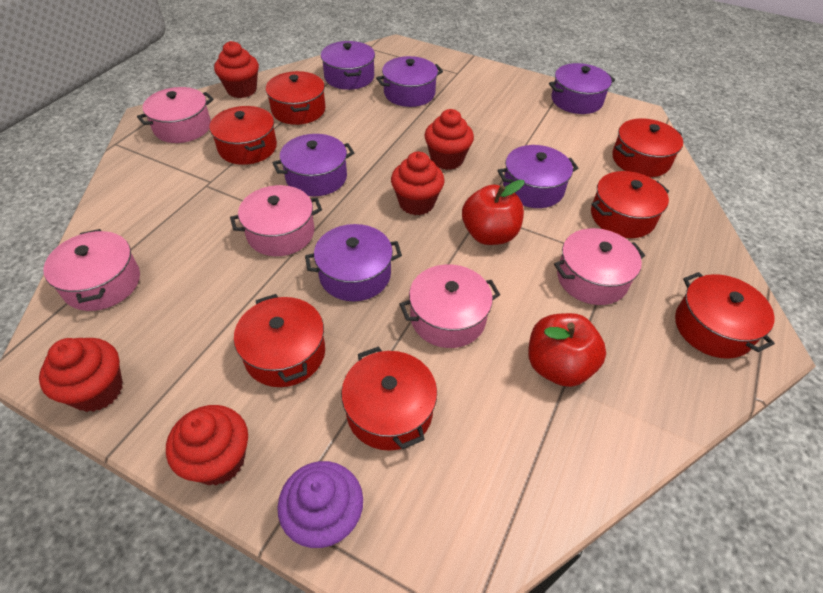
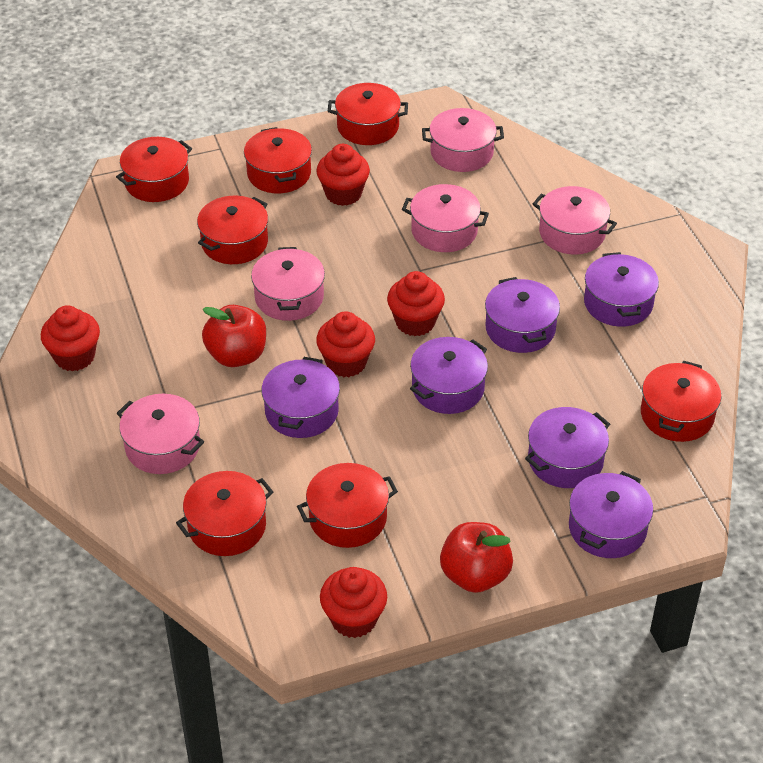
purple cupcake: 1 -> 0

